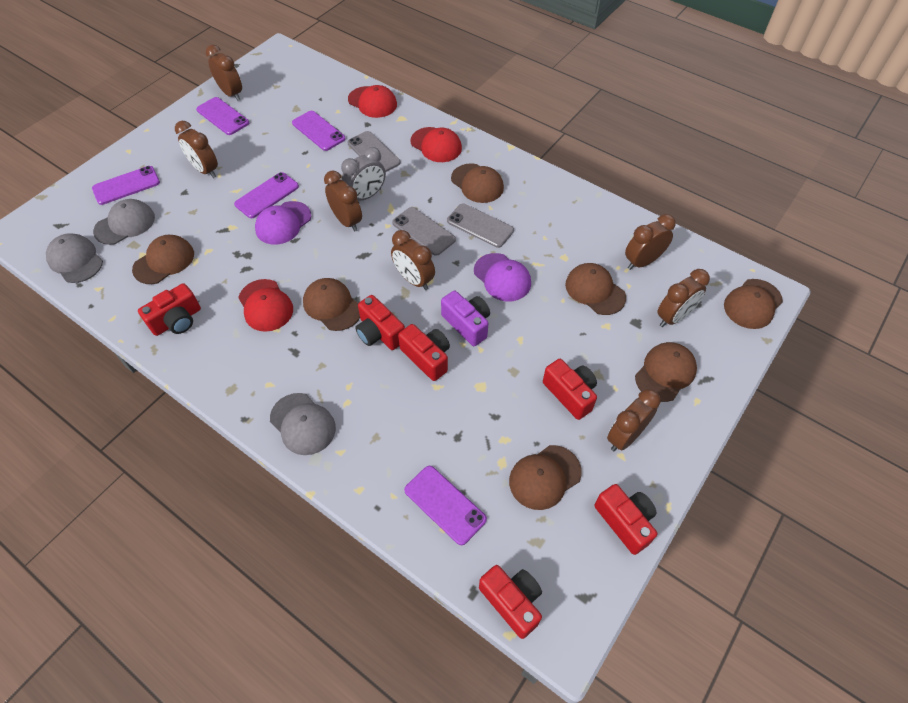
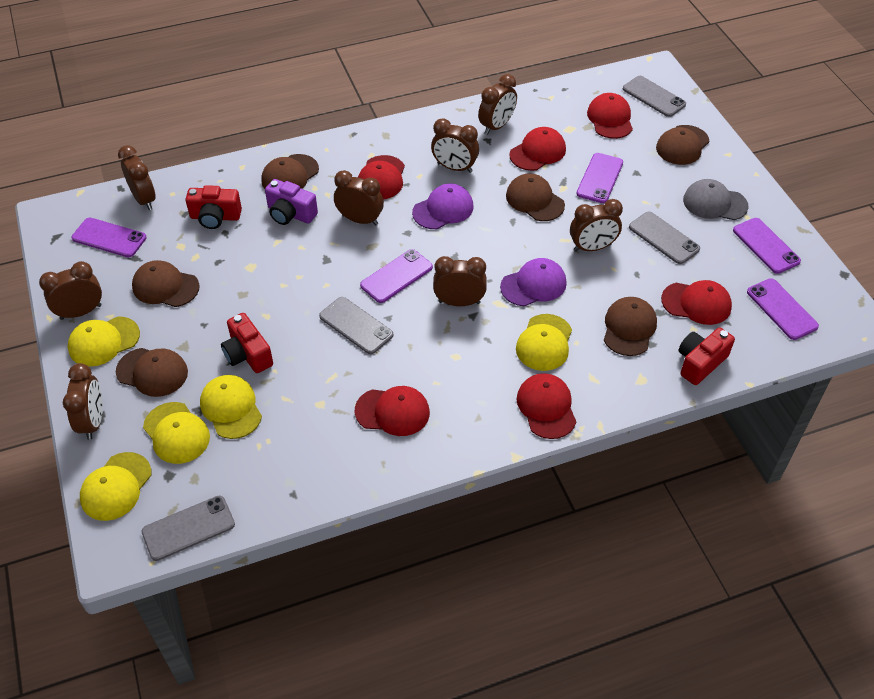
brown cap: 7 -> 6
brown clock: 7 -> 8
grey cap: 3 -> 1
grey clock: 1 -> 0
grey phone: 3 -> 4
red camera: 6 -> 3
red cap: 3 -> 6
yellow cap: 0 -> 5

